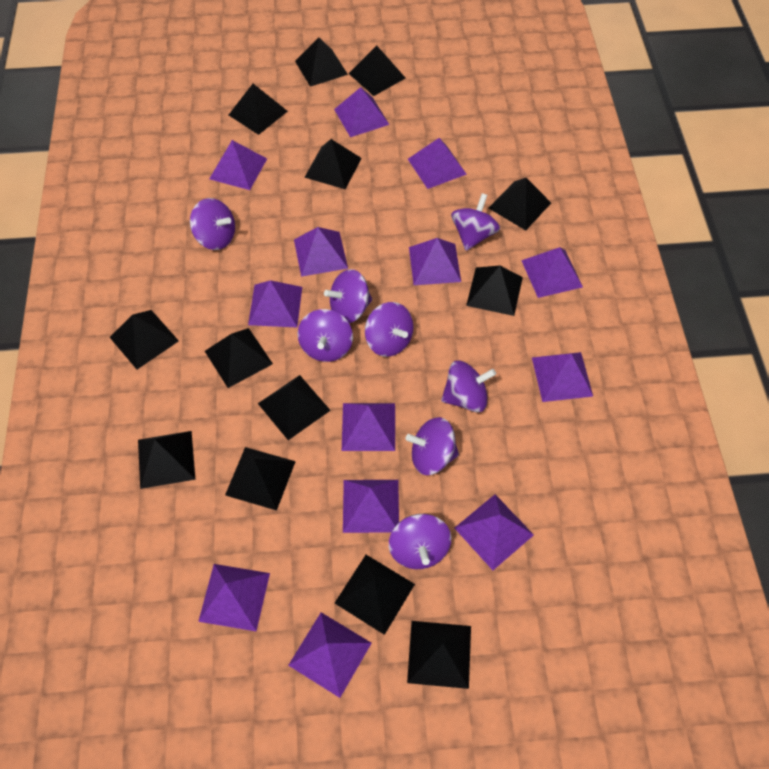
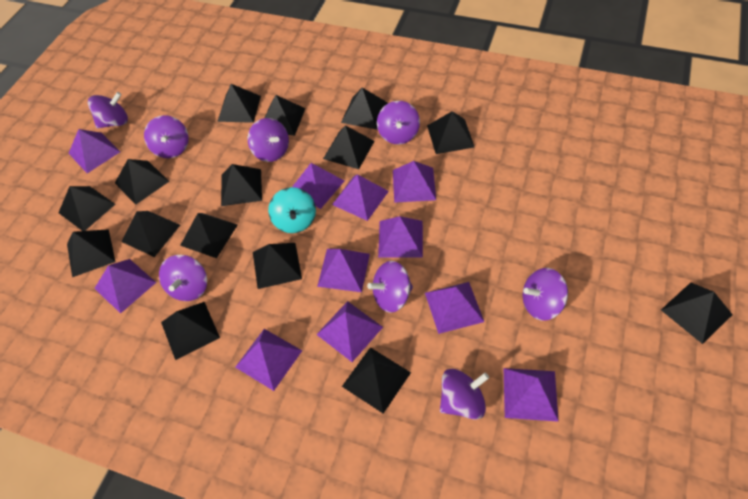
black pyramid: 13 -> 15
purple pyramid: 13 -> 11
turquoise spinning top: 0 -> 1

